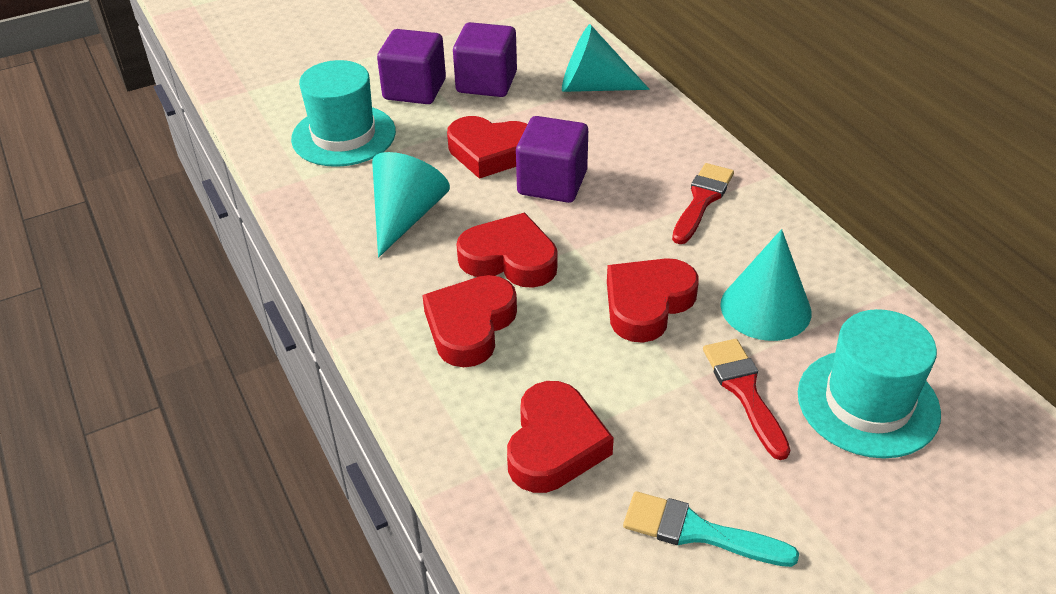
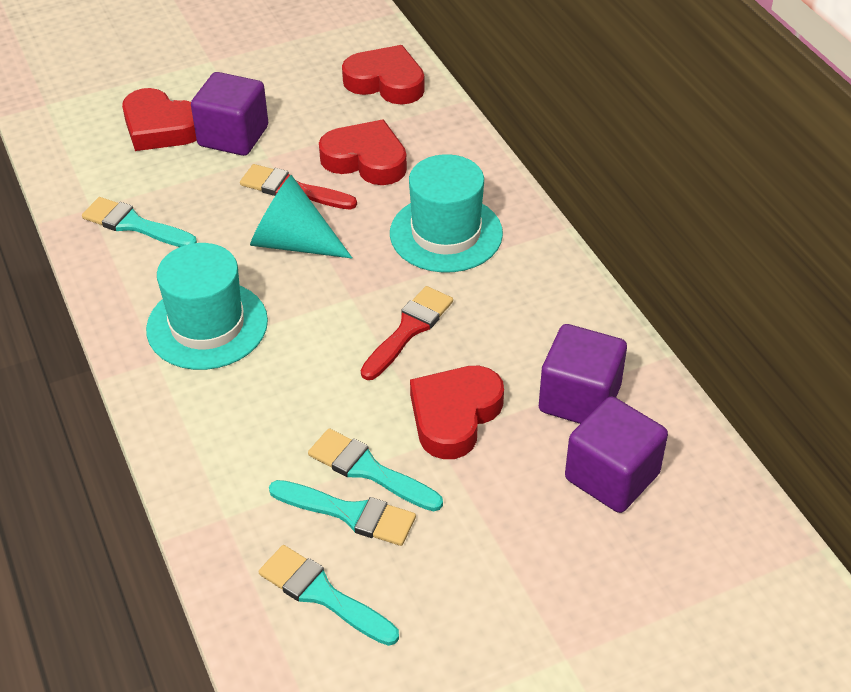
red heart: 5 -> 4
turquoise brush: 1 -> 4
turquoise cone: 3 -> 1

